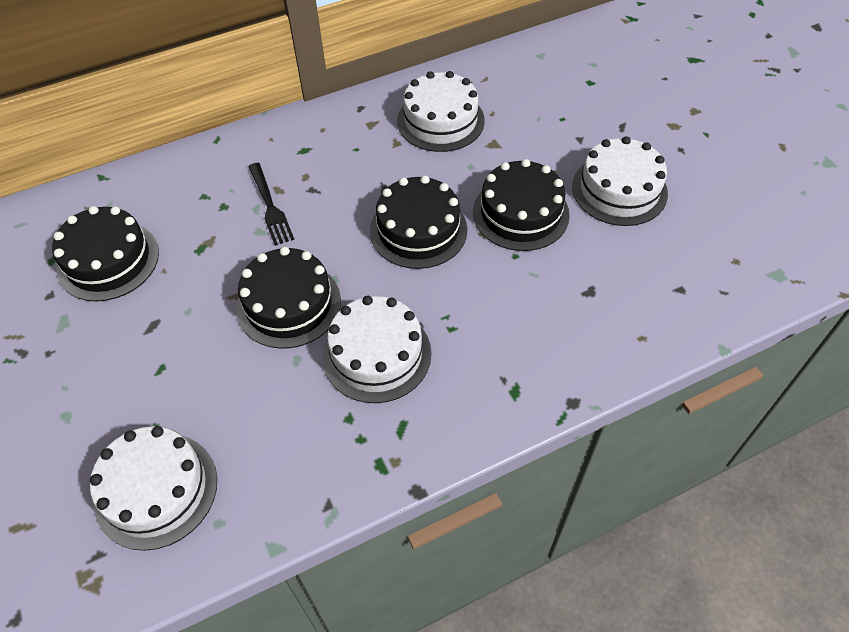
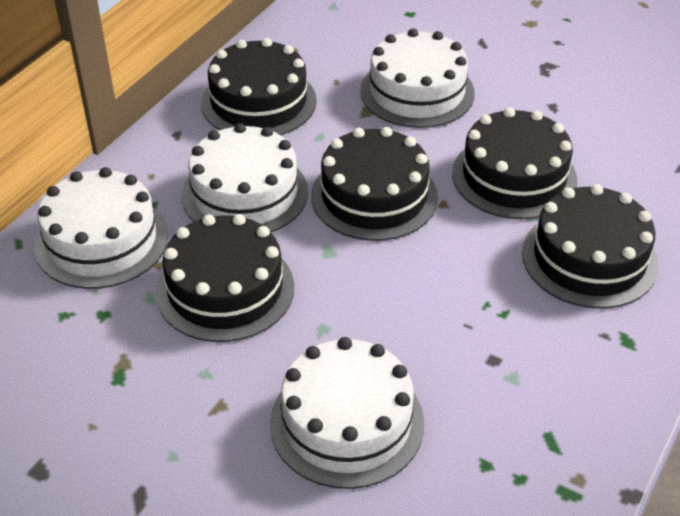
black cake: 4 -> 5
black fork: 1 -> 0

